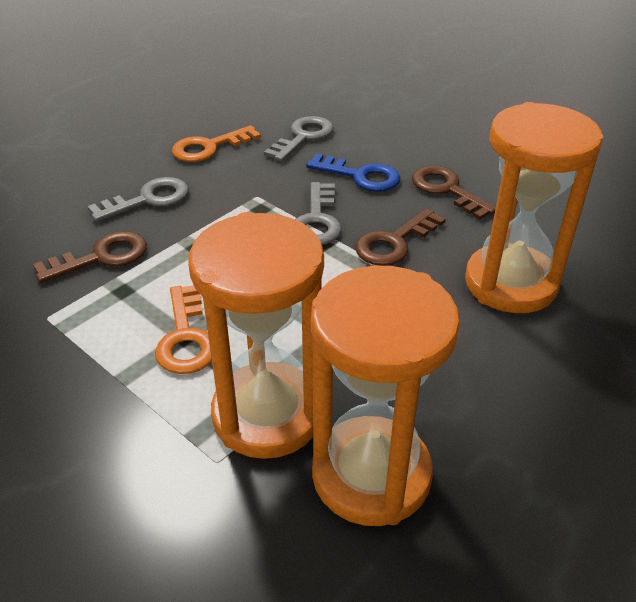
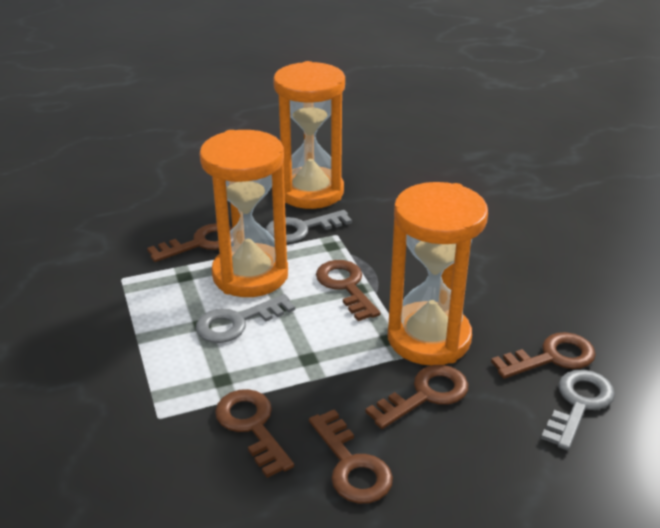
blue key: 1 -> 0
brown key: 3 -> 6
orange key: 2 -> 0

